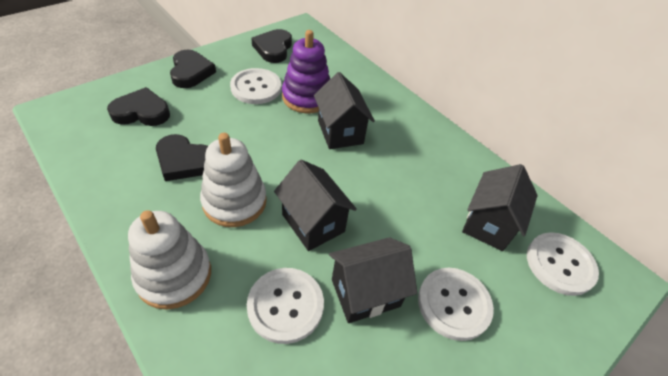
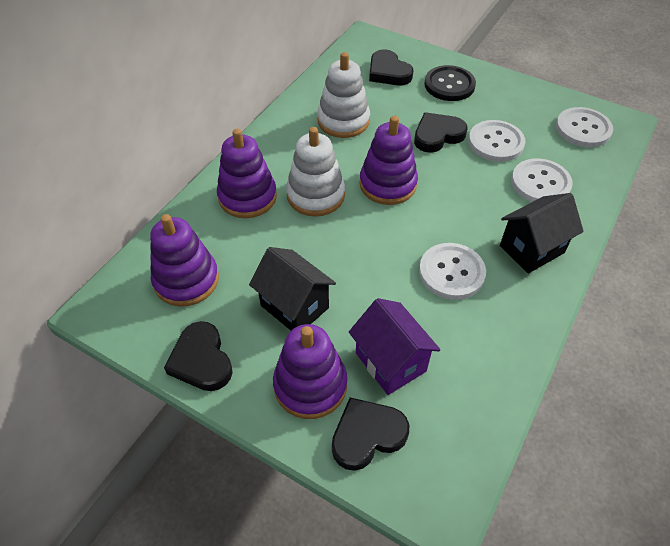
black button: 0 -> 1
black house: 4 -> 2
purple house: 0 -> 1
purple stacking toy: 1 -> 4

